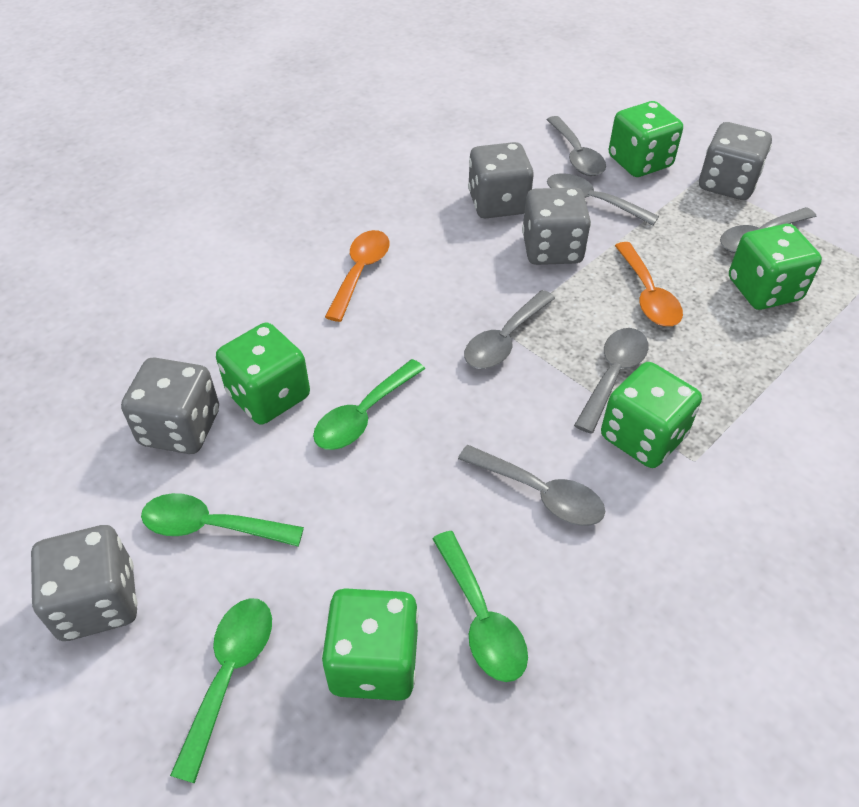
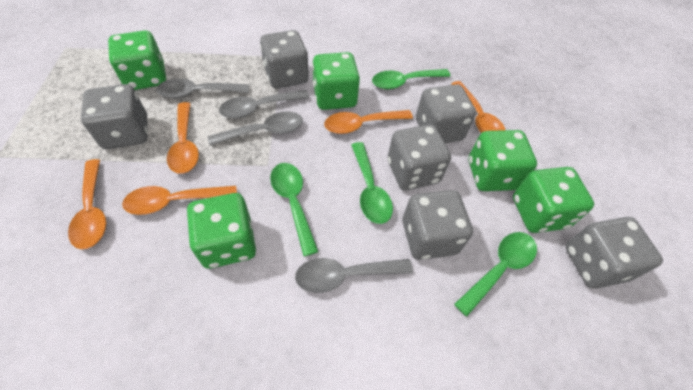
grey dice: 5 -> 6
grey spoon: 6 -> 4
orange spoon: 2 -> 5

